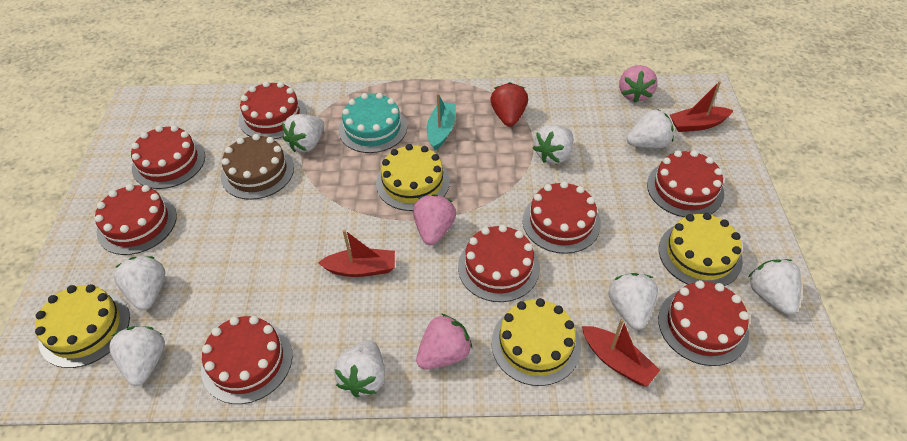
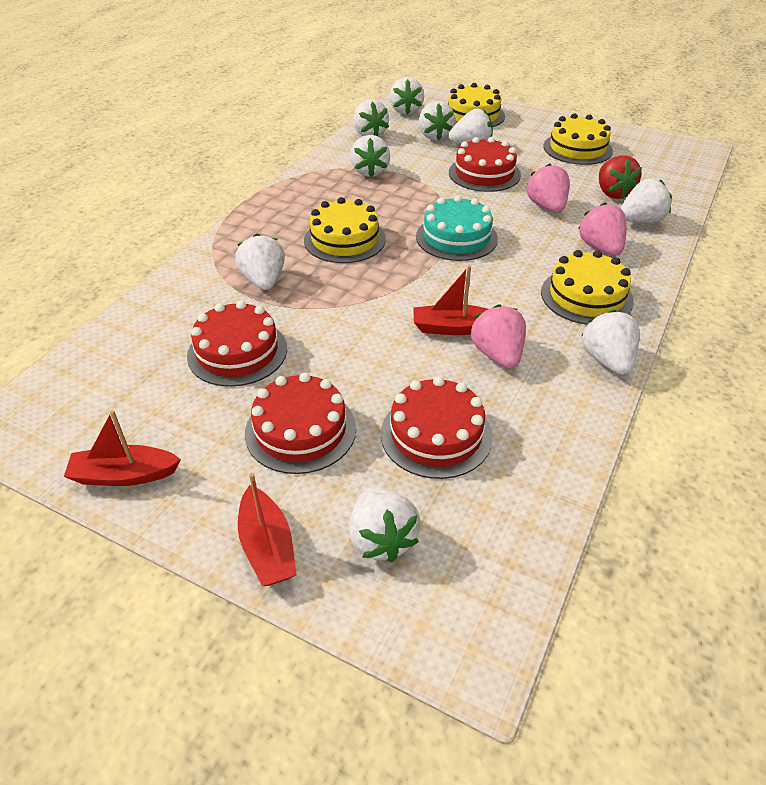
brown cake: 1 -> 0
red cake: 8 -> 4
turquoise boat: 1 -> 0
white strawberry: 8 -> 9

